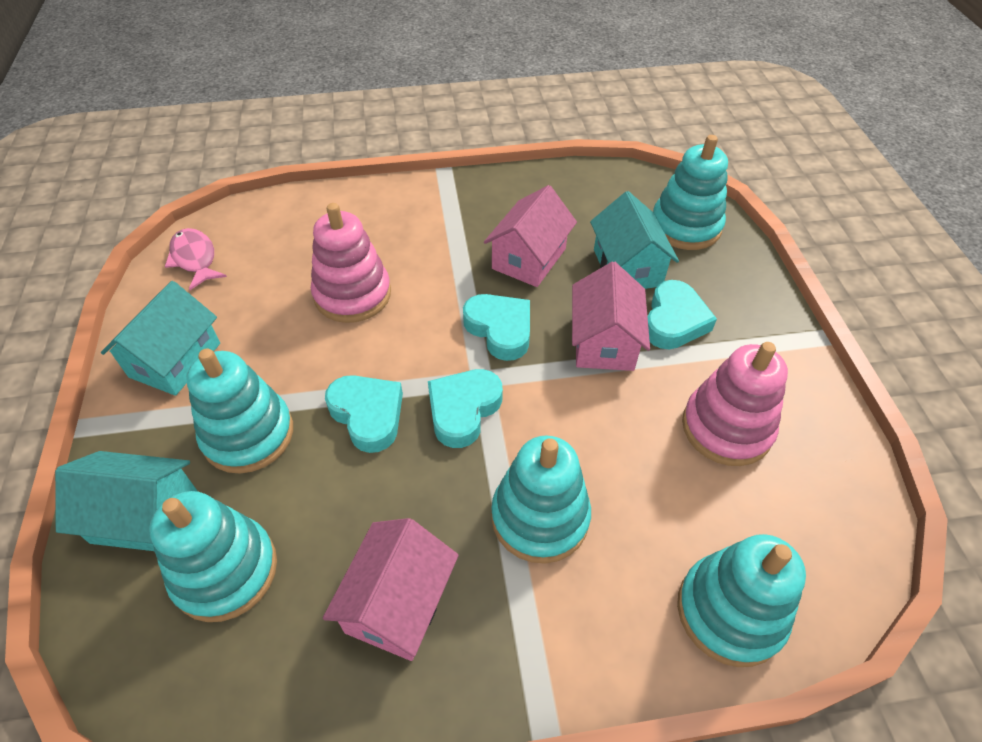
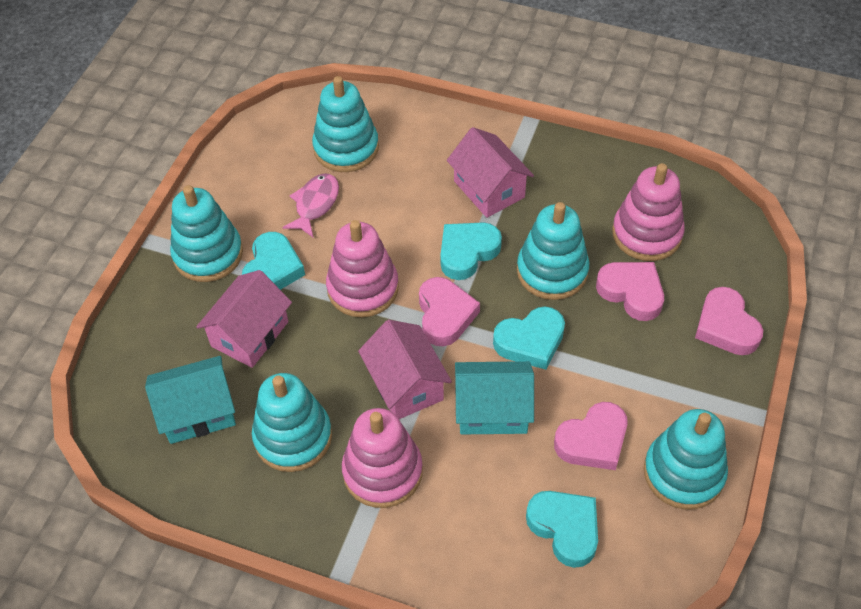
pink heart: 0 -> 4
pink stacking toy: 2 -> 3
turquoise house: 3 -> 2

